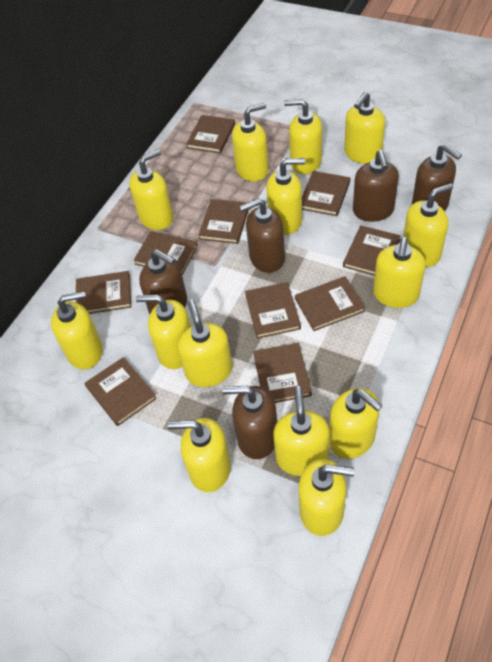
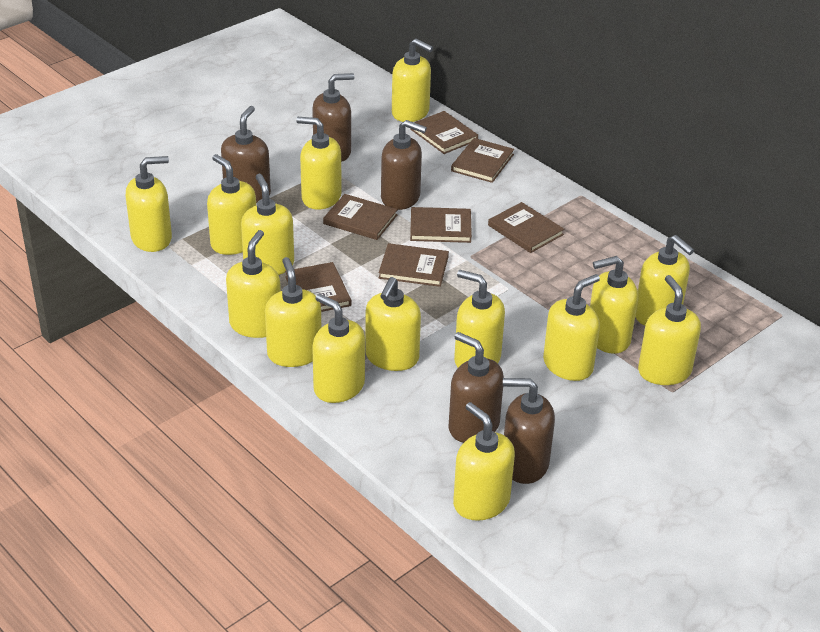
brown book: 10 -> 7
yellow soap dispenser: 14 -> 15

